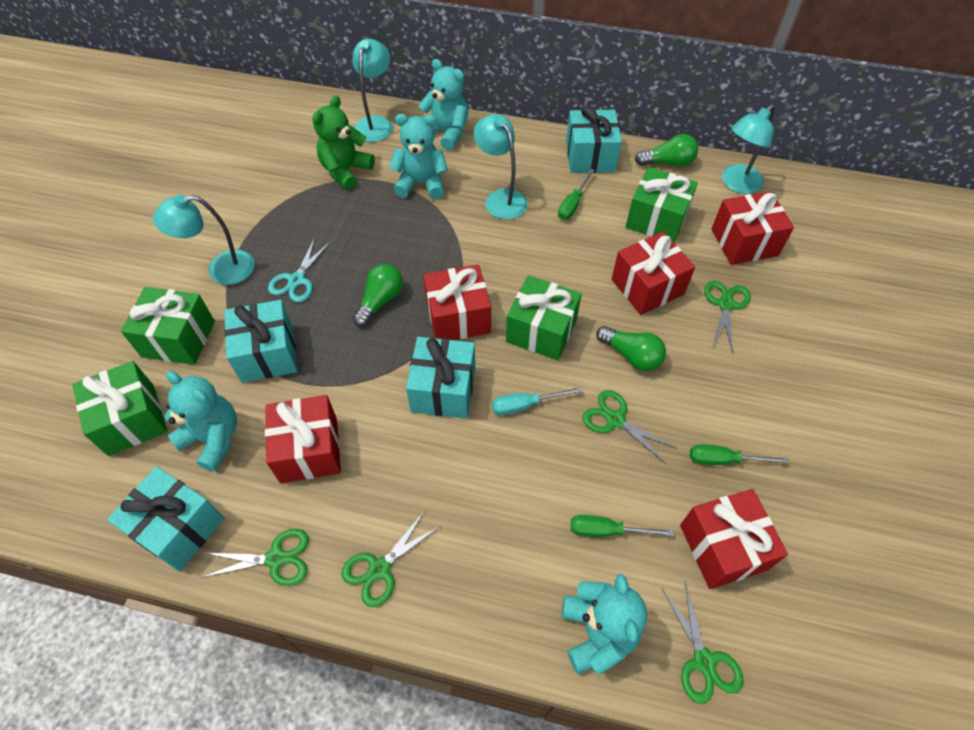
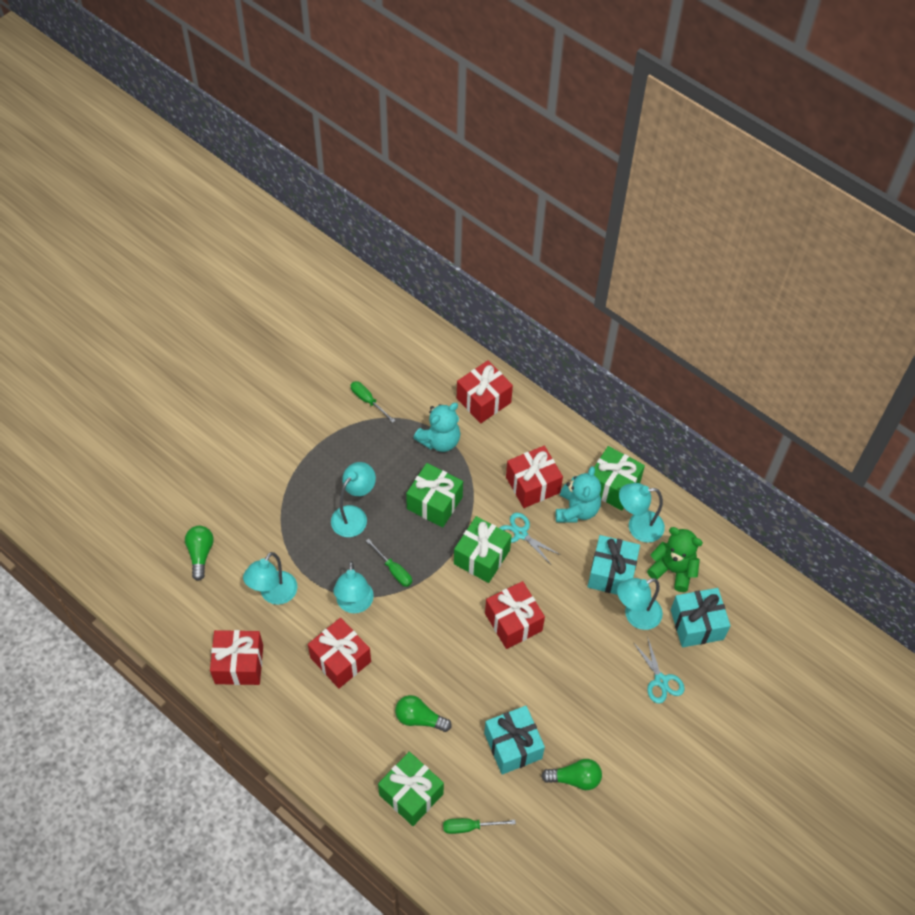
green scissors: 5 -> 0
turquoise gift: 4 -> 3
turquoise lamp: 4 -> 5
turquoise scissors: 1 -> 2
turquoise screwdriver: 1 -> 0
turquoise teddy bear: 4 -> 2

